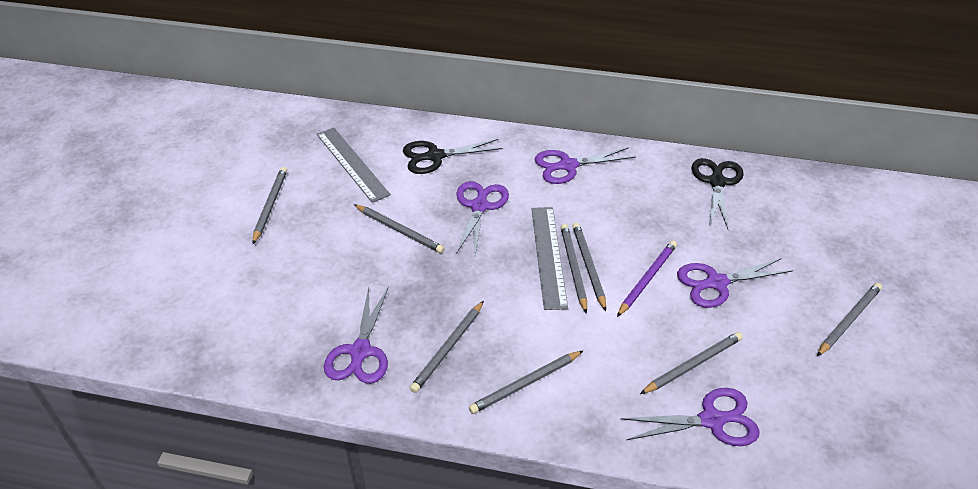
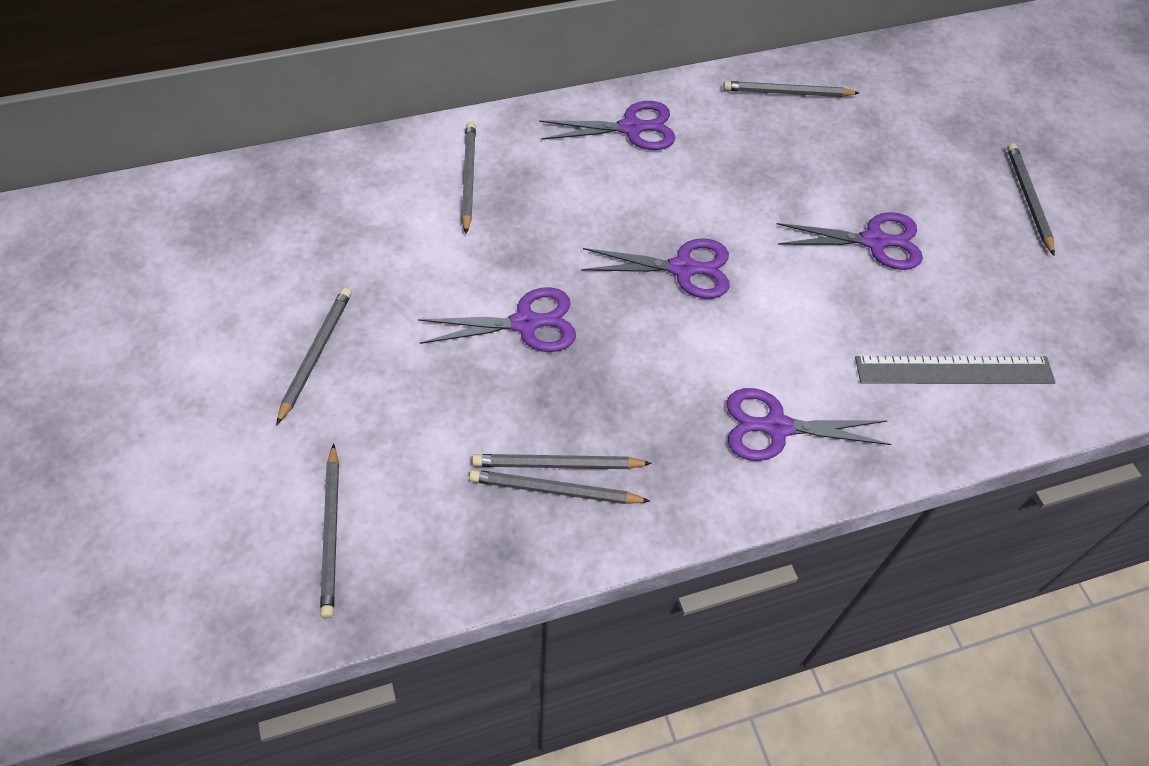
black scissors: 2 -> 0
grey pencil: 8 -> 7
grey ruler: 2 -> 1
purple pencil: 1 -> 0

